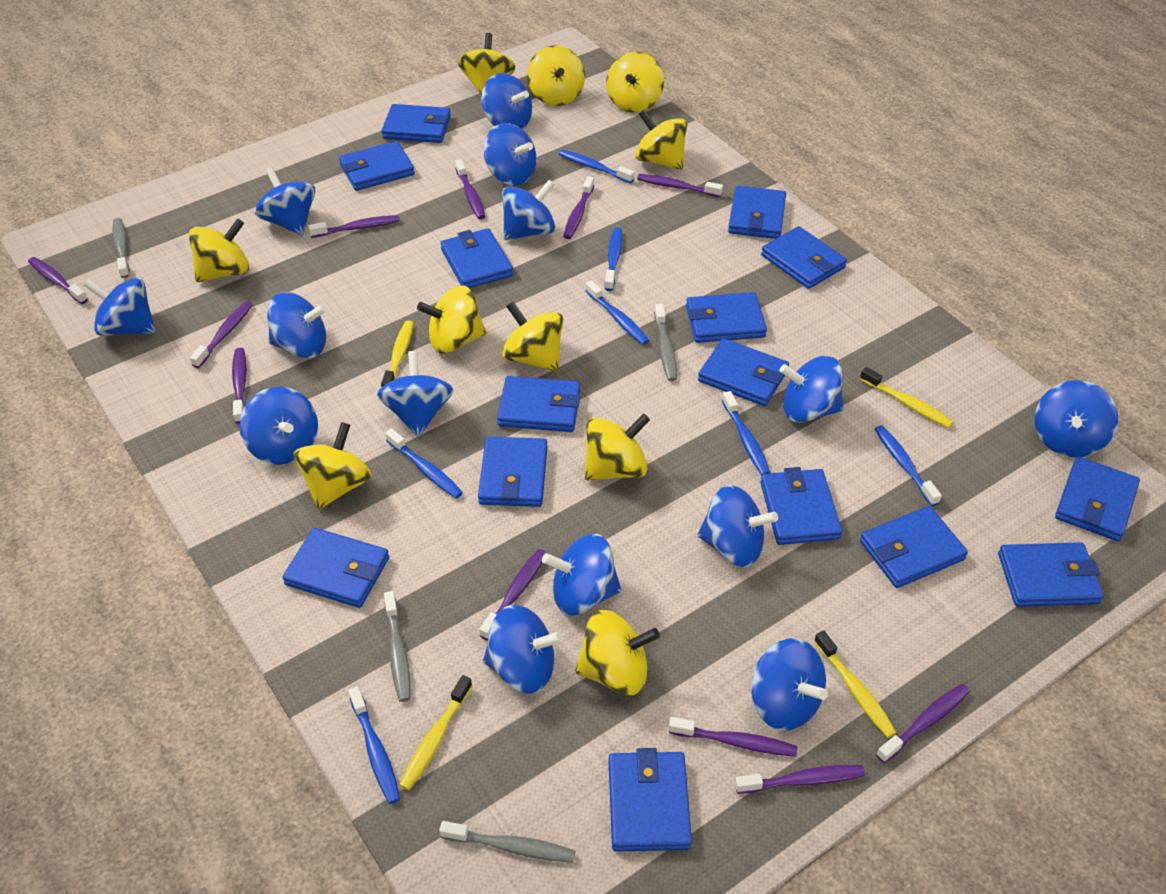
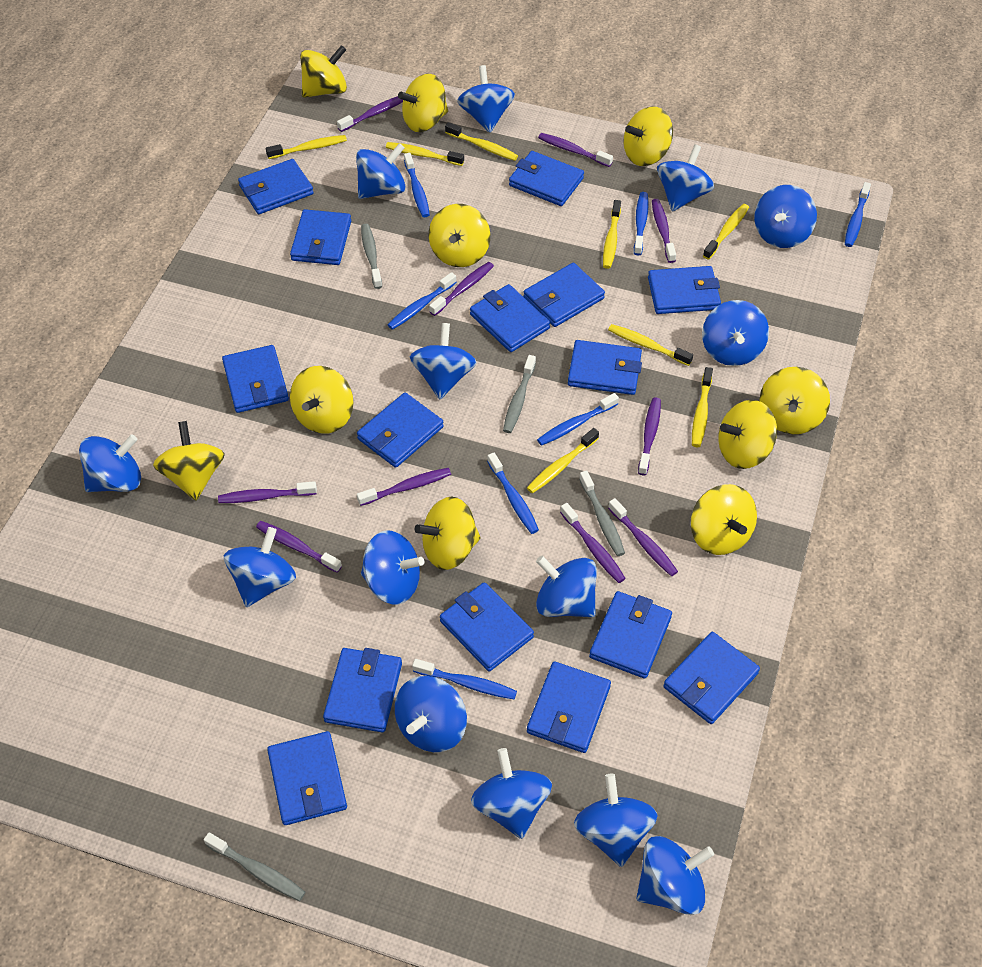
purple toothbrush: 11 -> 10
yellow toothbrush: 4 -> 8

